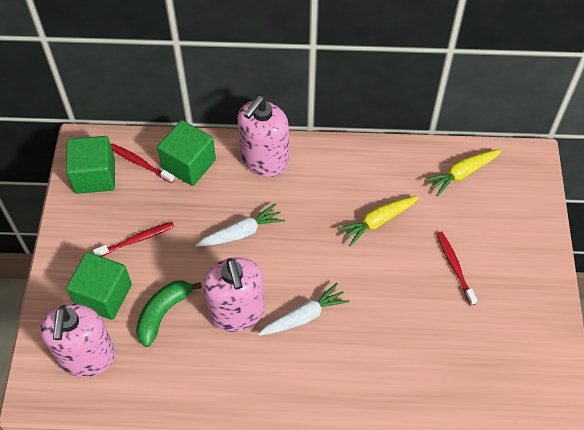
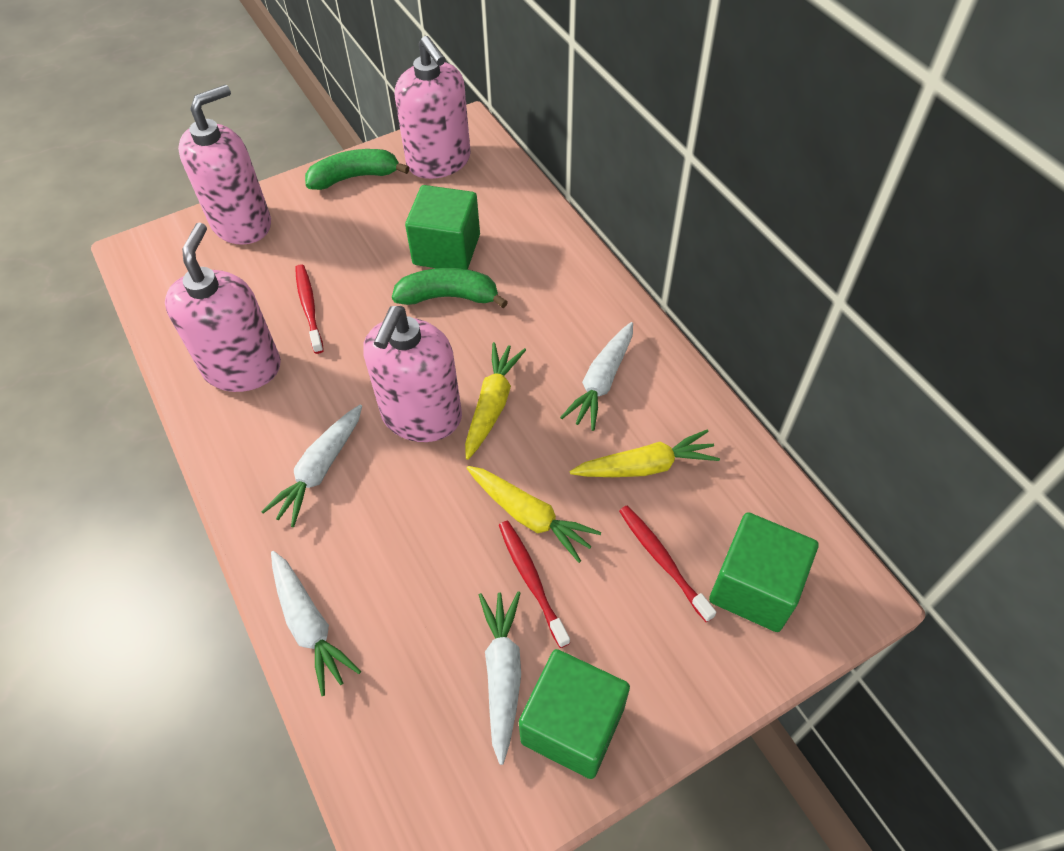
green banana: 1 -> 2
pink soap dispenser: 3 -> 4
white carrot: 2 -> 4
yellow carrot: 2 -> 3

